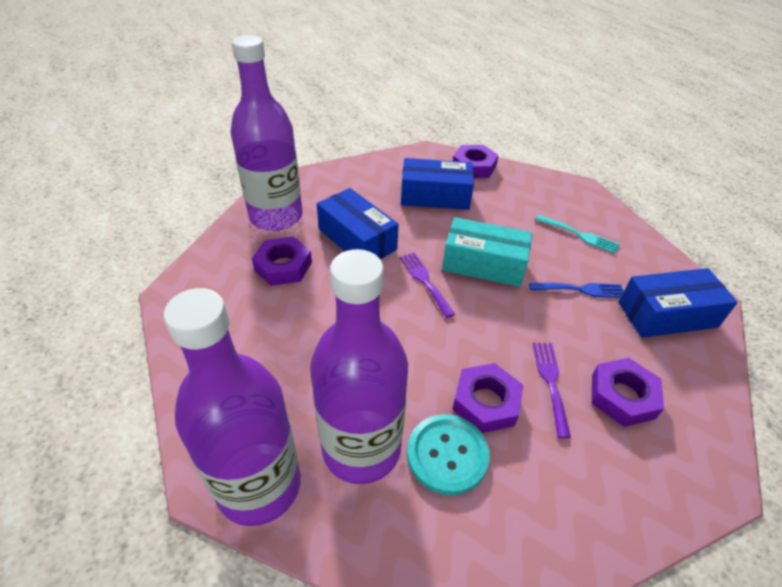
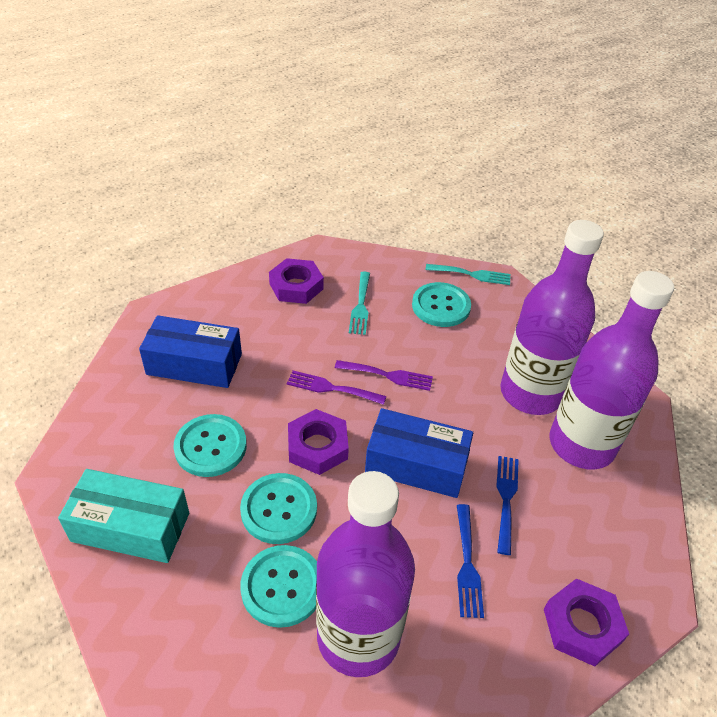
blue box: 3 -> 2
blue fork: 1 -> 2
purple nut: 4 -> 3
turquoise button: 1 -> 4
turquoise fork: 1 -> 2

